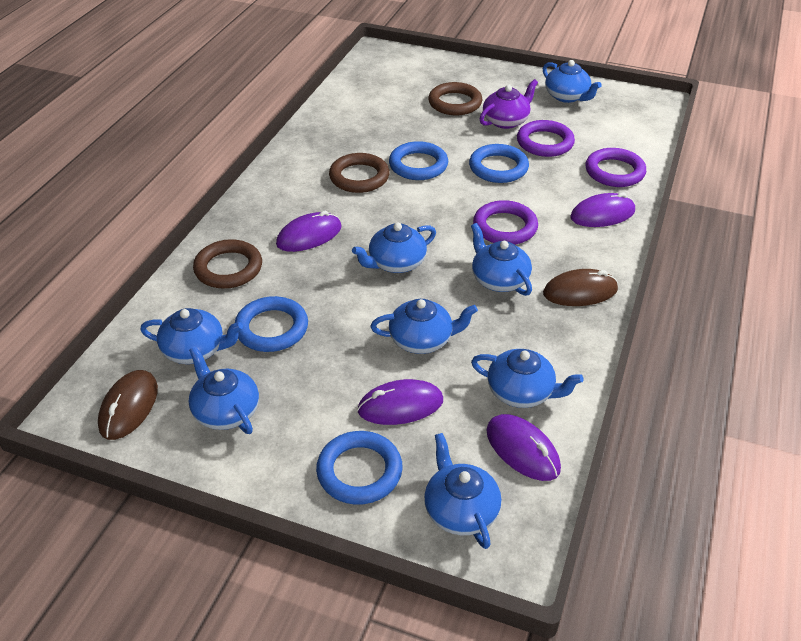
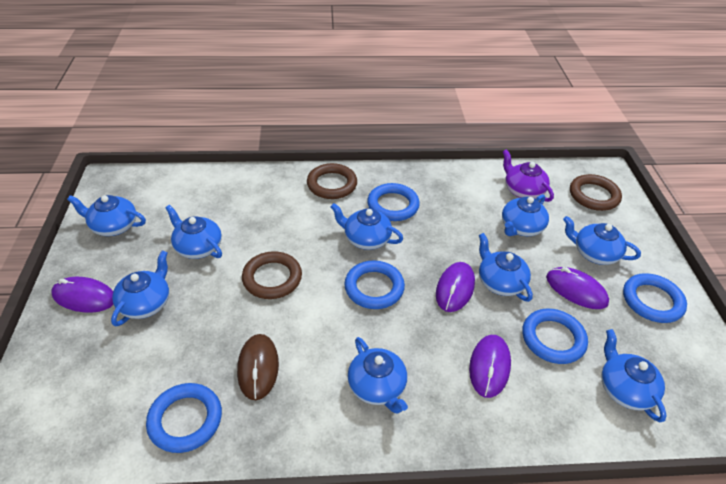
blue ring: 4 -> 5
blue teapot: 8 -> 9
brown mouse: 2 -> 1
purple ring: 3 -> 0

